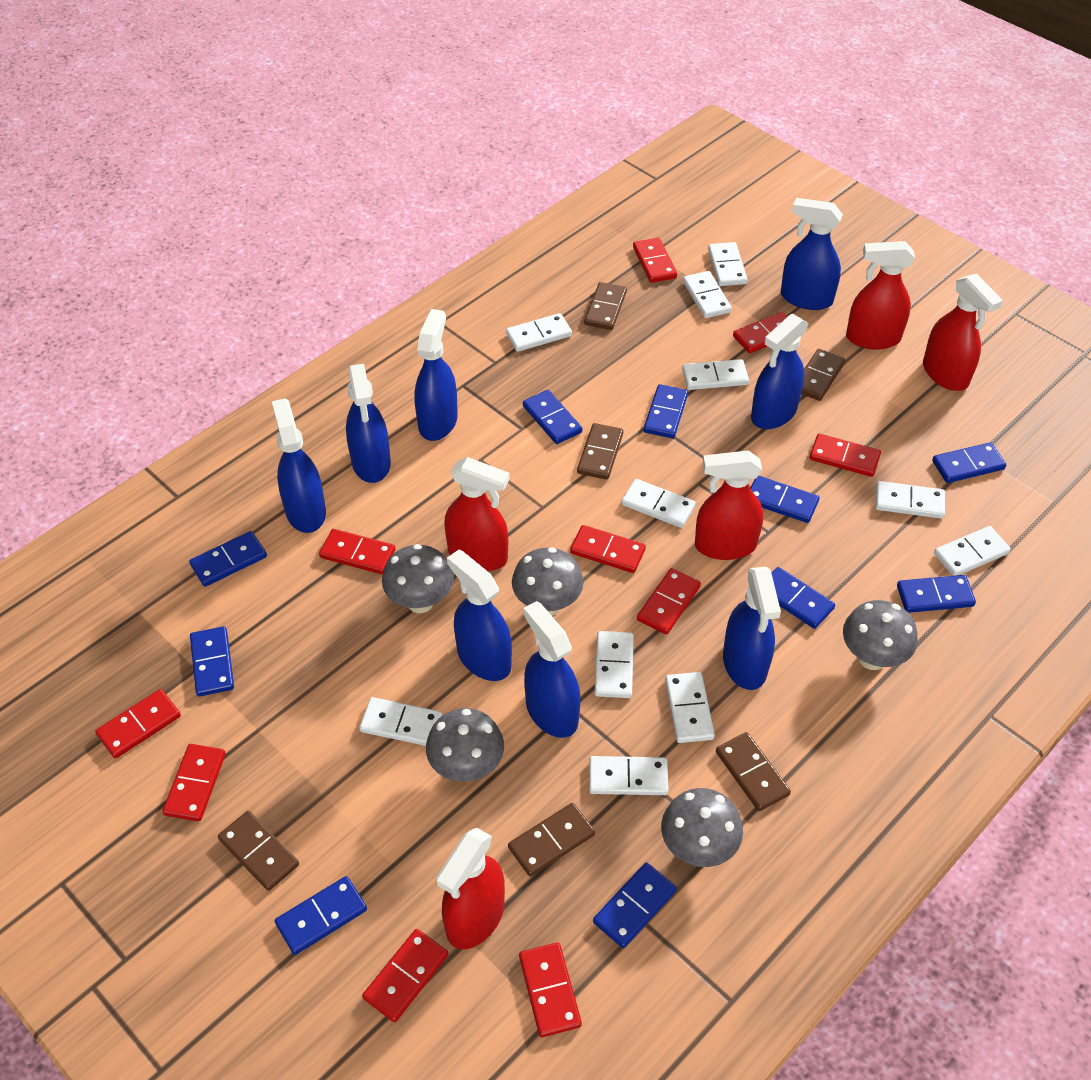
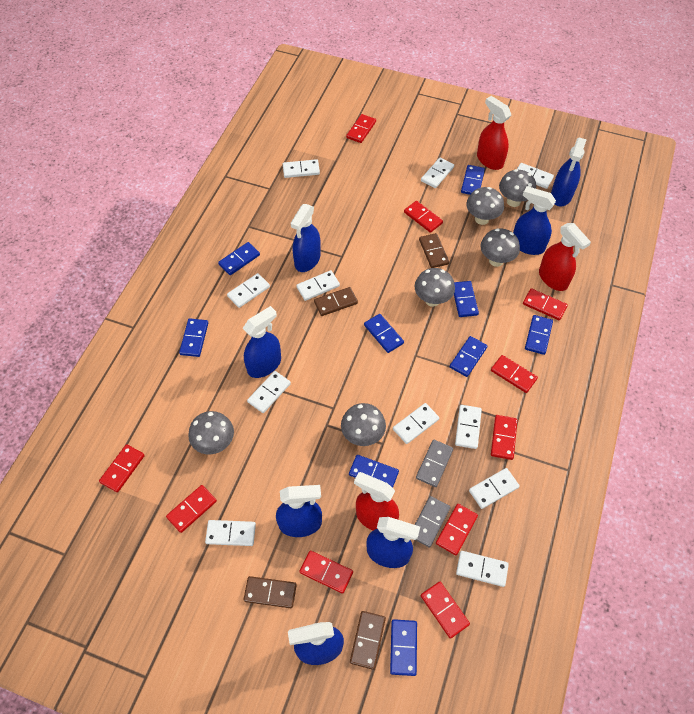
blue domino: 10 -> 9
blue spray bottle: 8 -> 7
brown domino: 6 -> 4
grey domino: 0 -> 2
grey mushroom: 5 -> 6
red spray bottle: 5 -> 3

